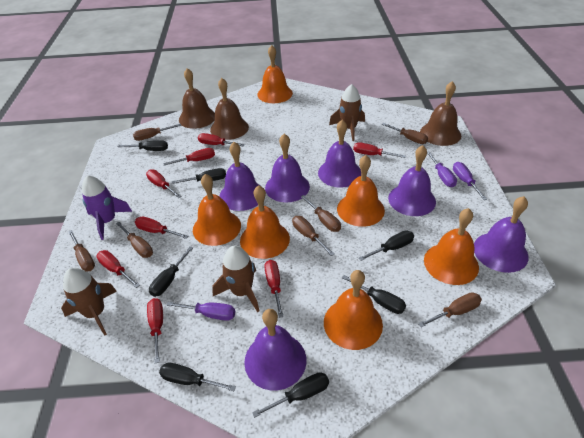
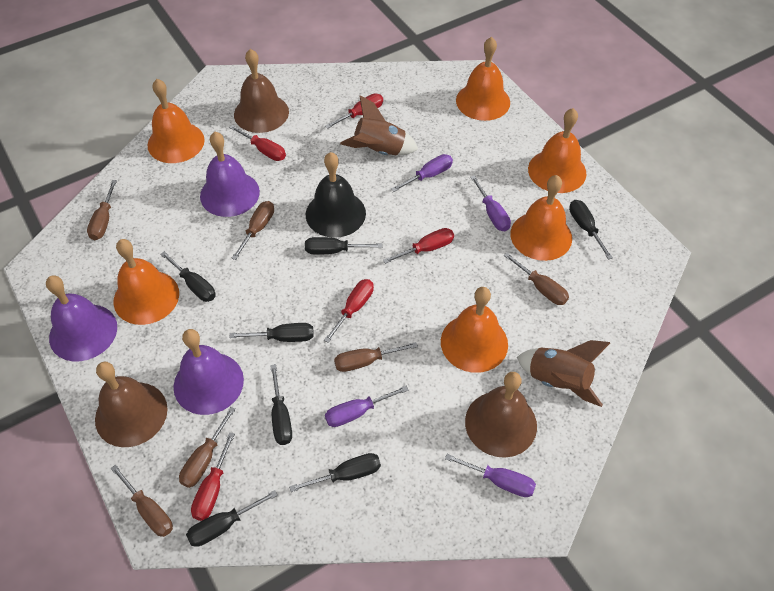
black bell: 0 -> 1
brown rocket: 3 -> 2
brown screwdriver: 7 -> 6
purple bell: 6 -> 3
purple rocket: 1 -> 0
purple screwdriver: 3 -> 4
red screwdriver: 8 -> 5

